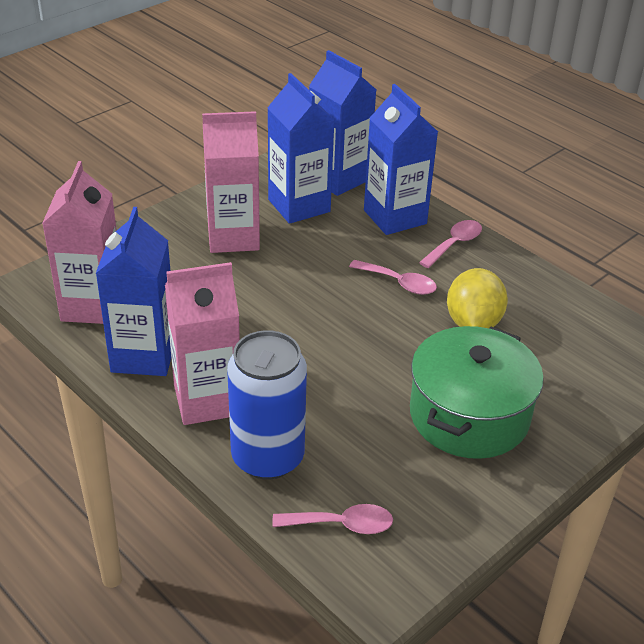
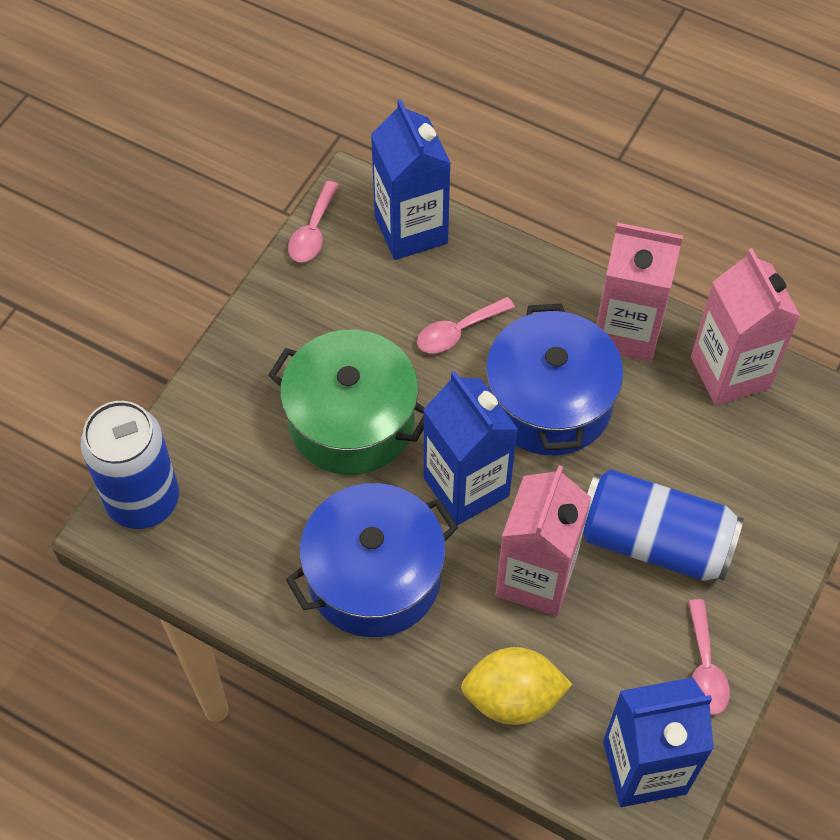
blue can: 1 -> 2
blue carton: 4 -> 3
blue pot: 0 -> 2

